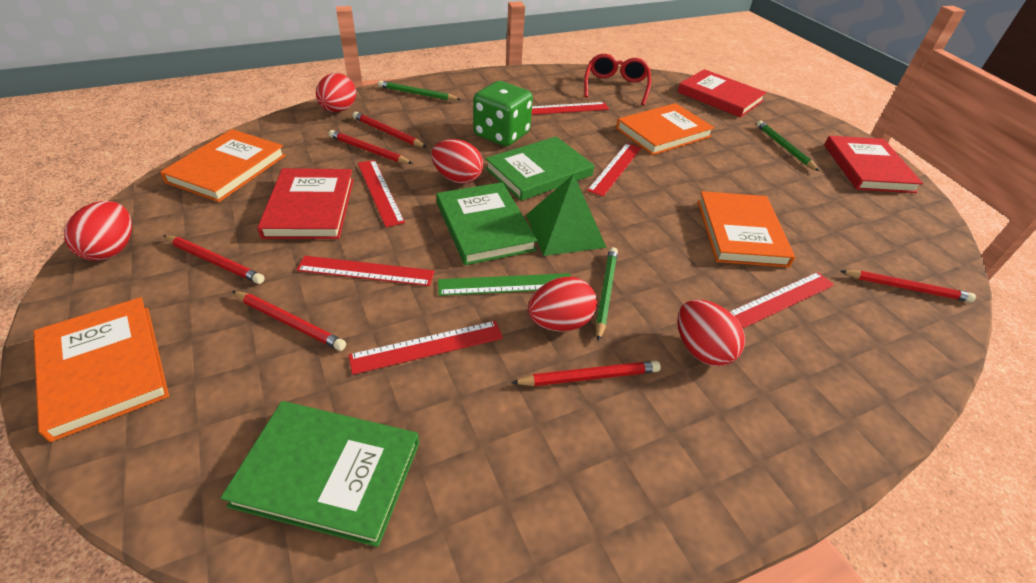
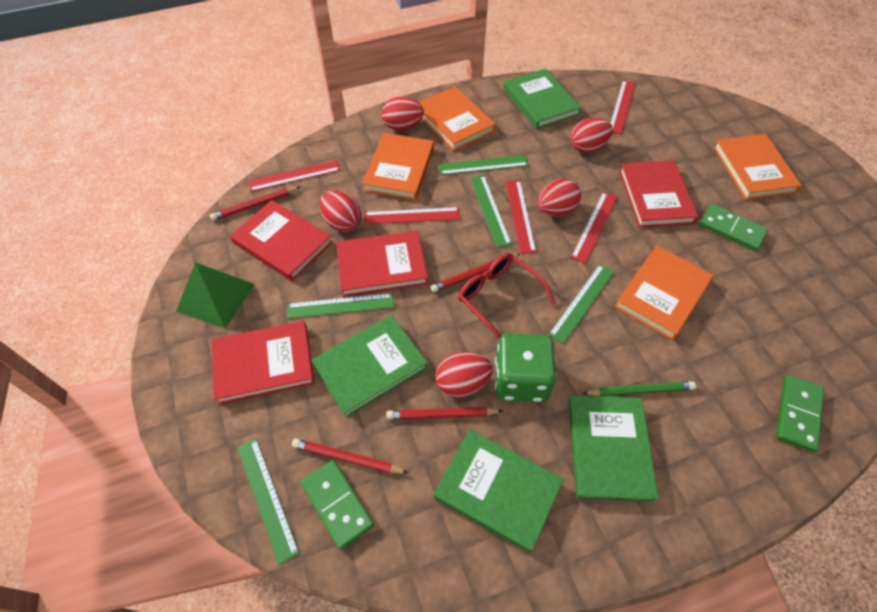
green book: 3 -> 4
green domino: 0 -> 3
green pencil: 3 -> 1
green ruler: 1 -> 5
red book: 3 -> 4
red pencil: 6 -> 4
red ruler: 6 -> 5

